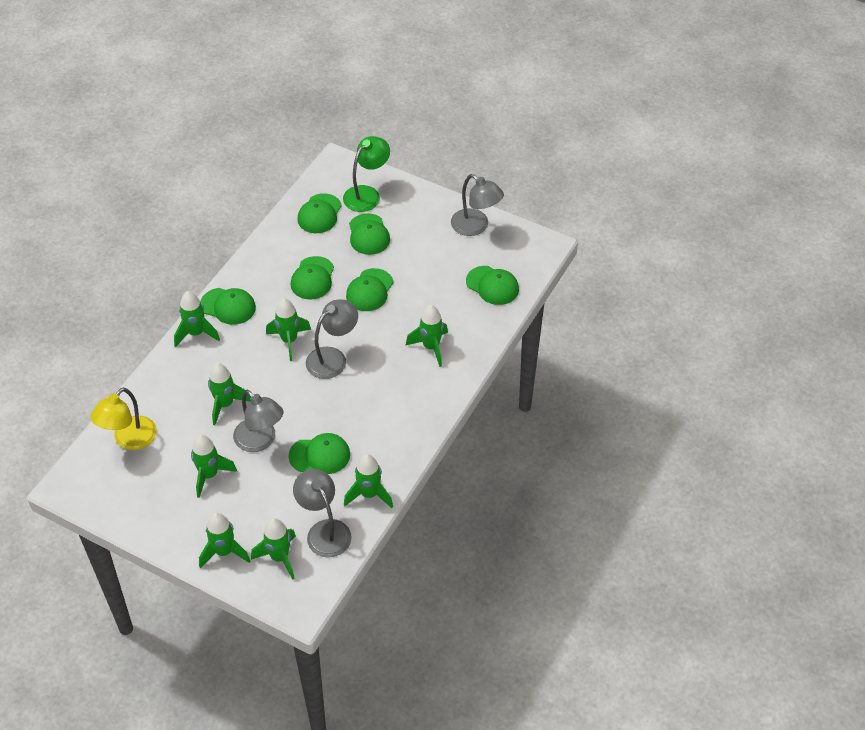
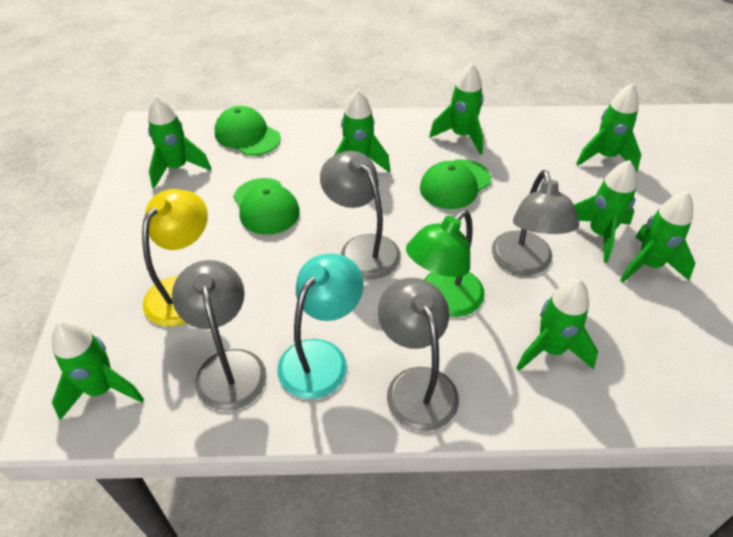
green cap: 7 -> 3
turquoise lamp: 0 -> 1

